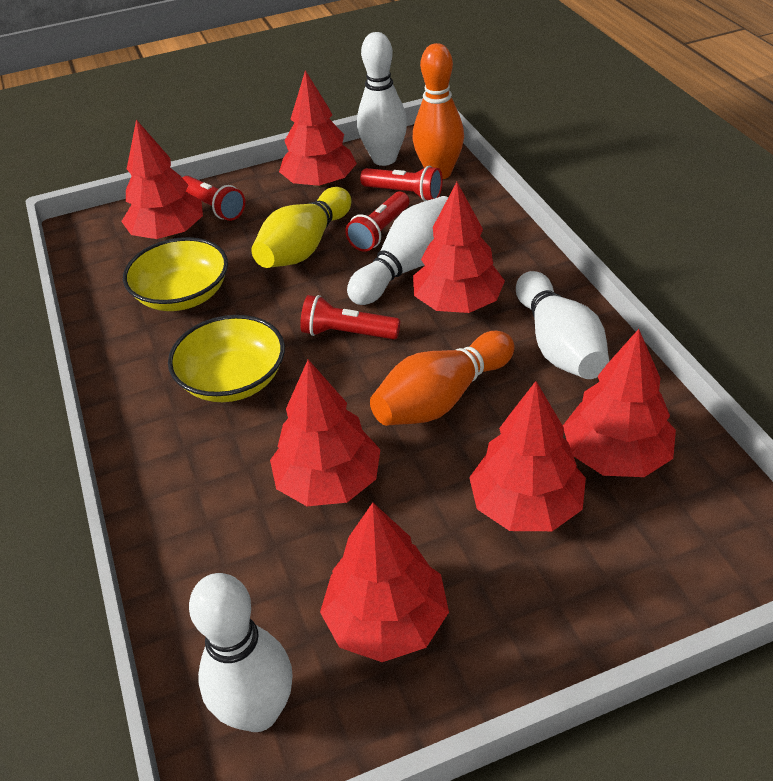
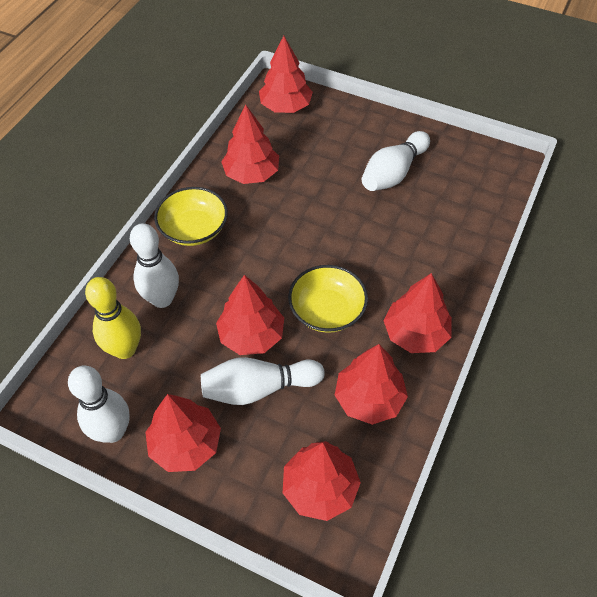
orange bowling pin: 2 -> 0
red flashlight: 4 -> 0

